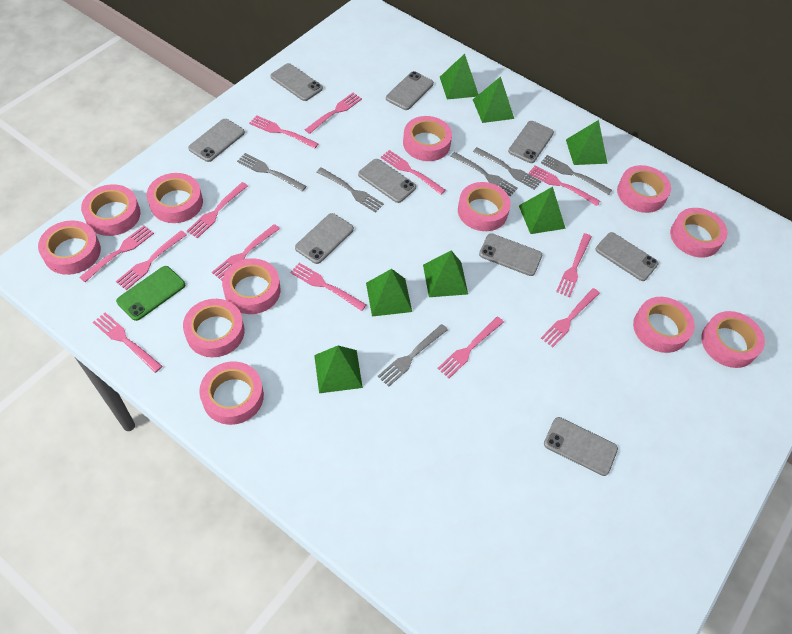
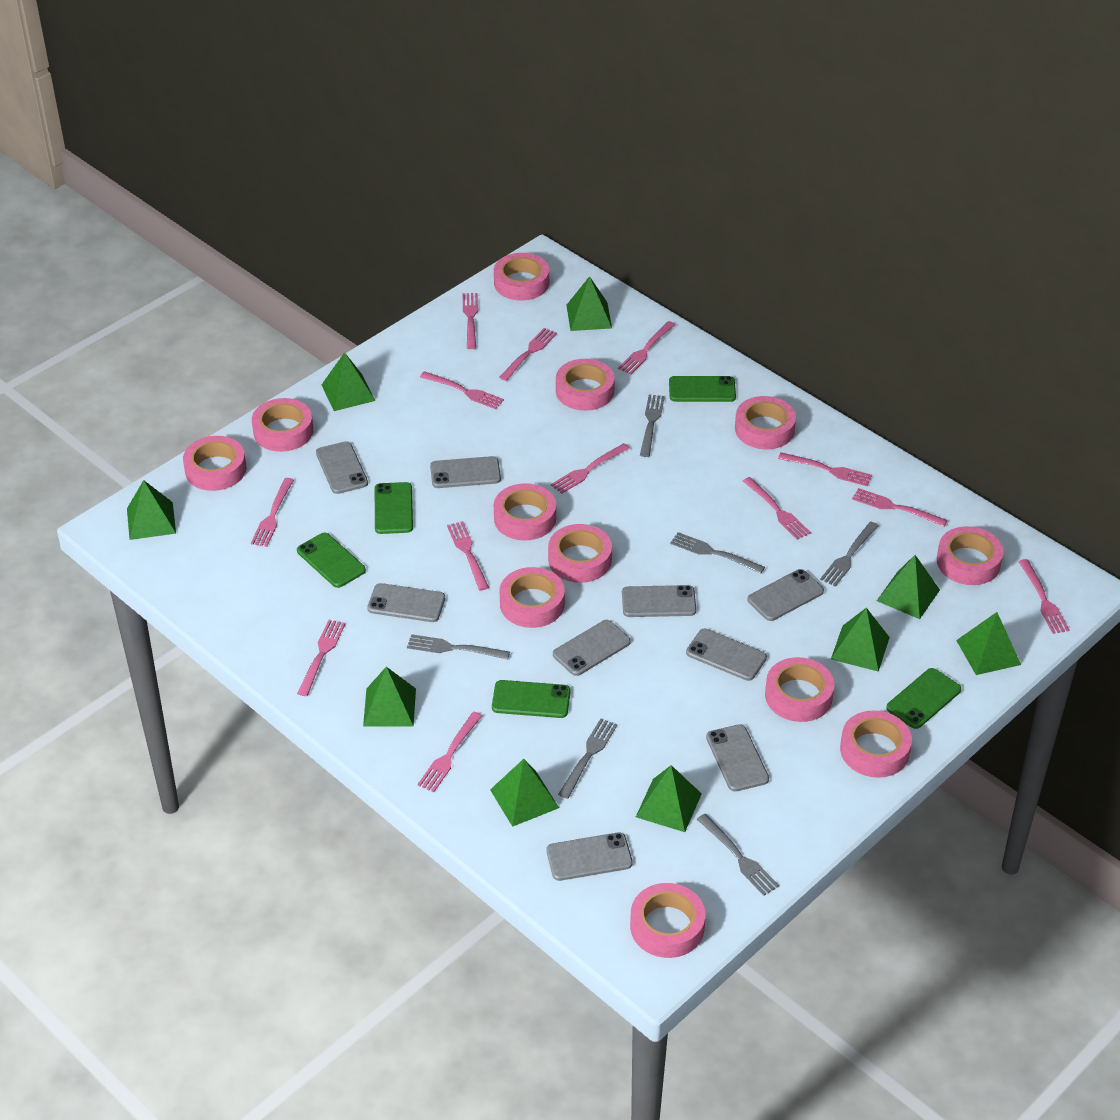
green phone: 1 -> 5
green pyramid: 7 -> 9

